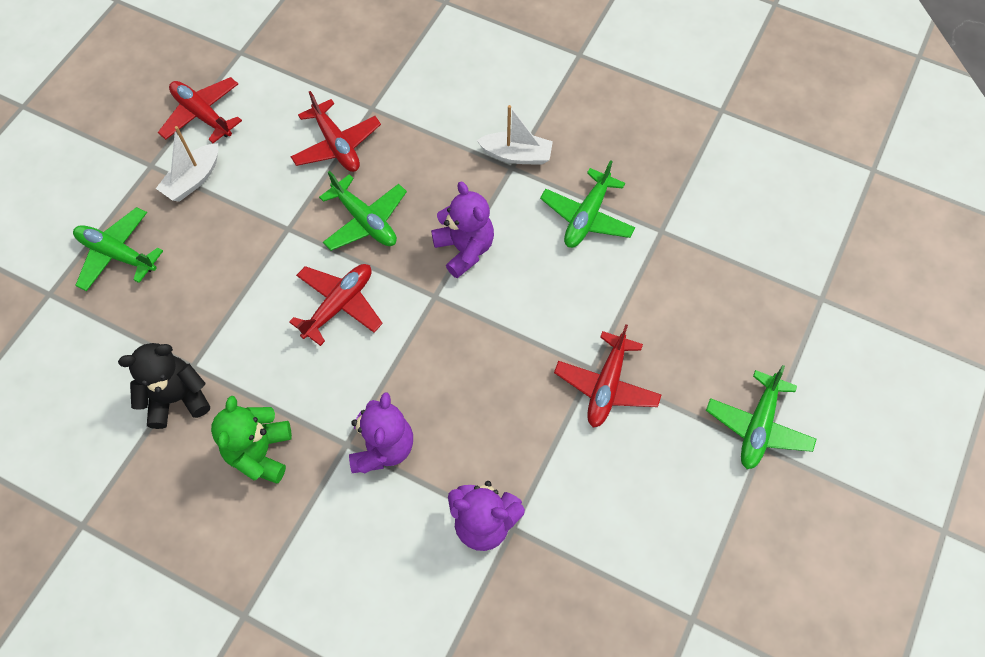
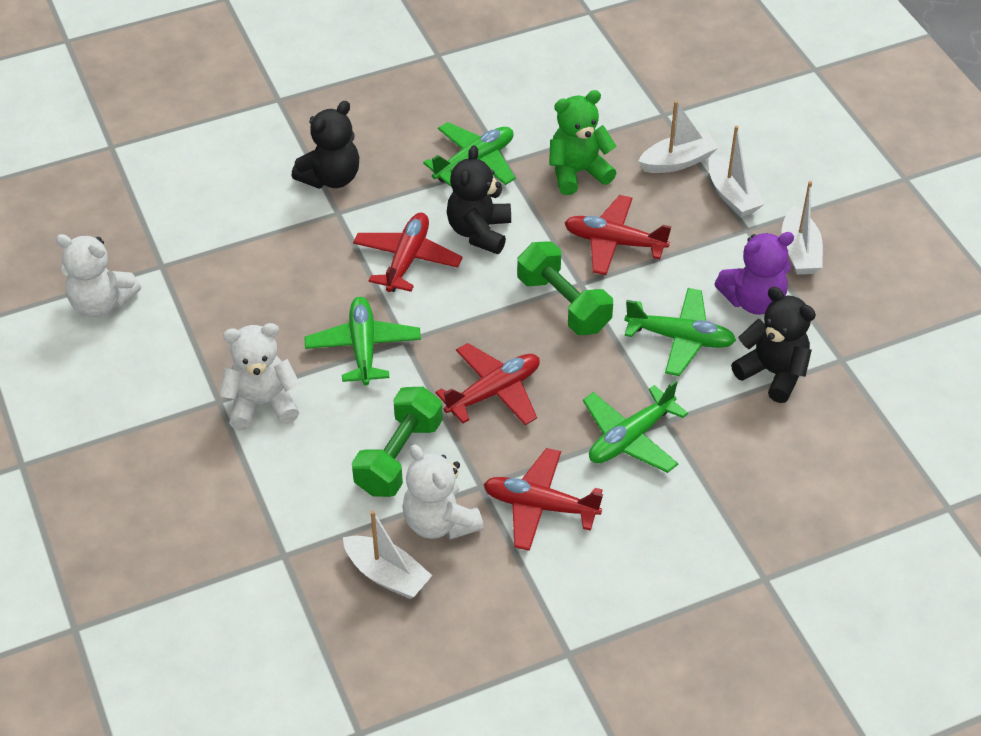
black teddy bear: 1 -> 3
green dumbbell: 0 -> 2
purple teddy bear: 3 -> 1
white boat: 2 -> 4
white teddy bear: 0 -> 3

